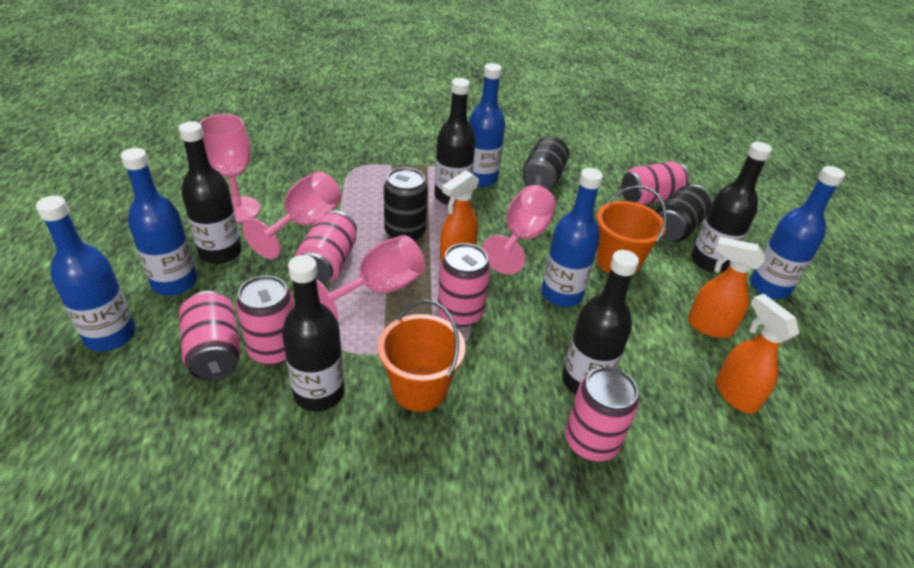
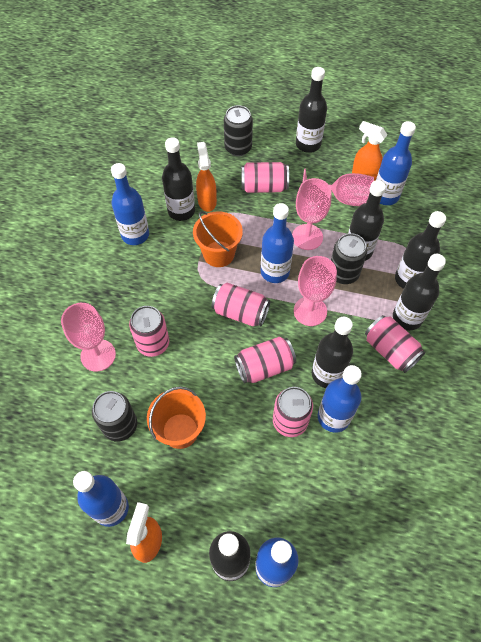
black bottle: 5 -> 7
blue bottle: 5 -> 6

